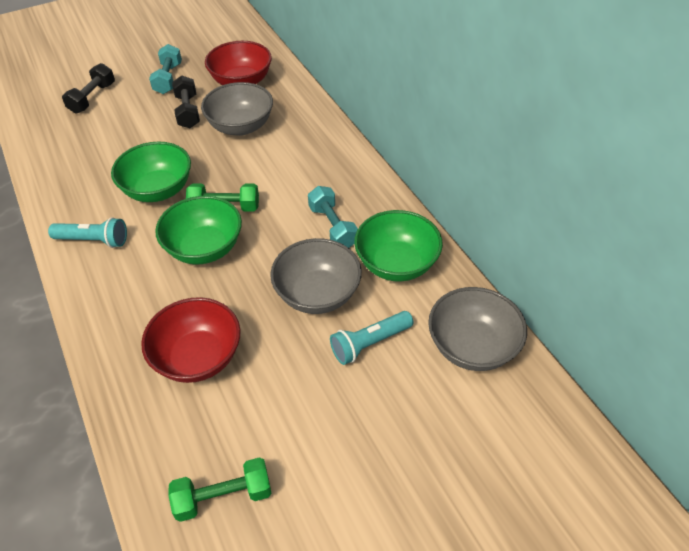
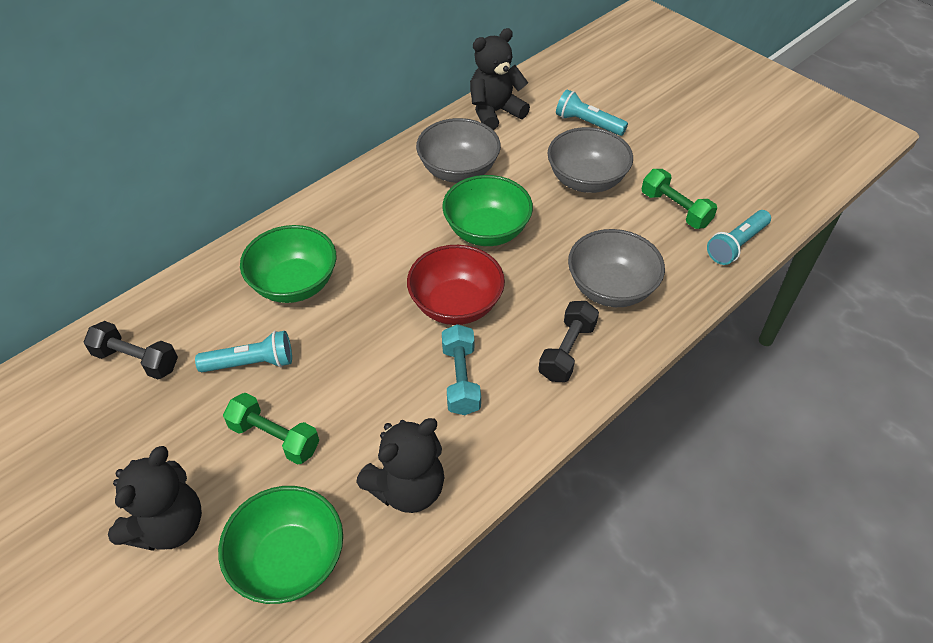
black teddy bear: 0 -> 3
red bowl: 2 -> 1
turquoise dumbbell: 2 -> 1
turquoise flashlight: 2 -> 3

